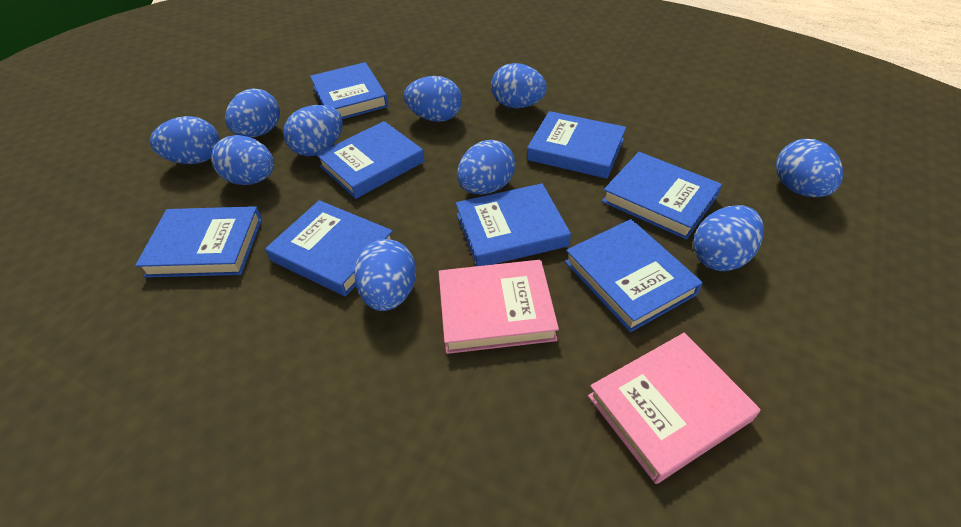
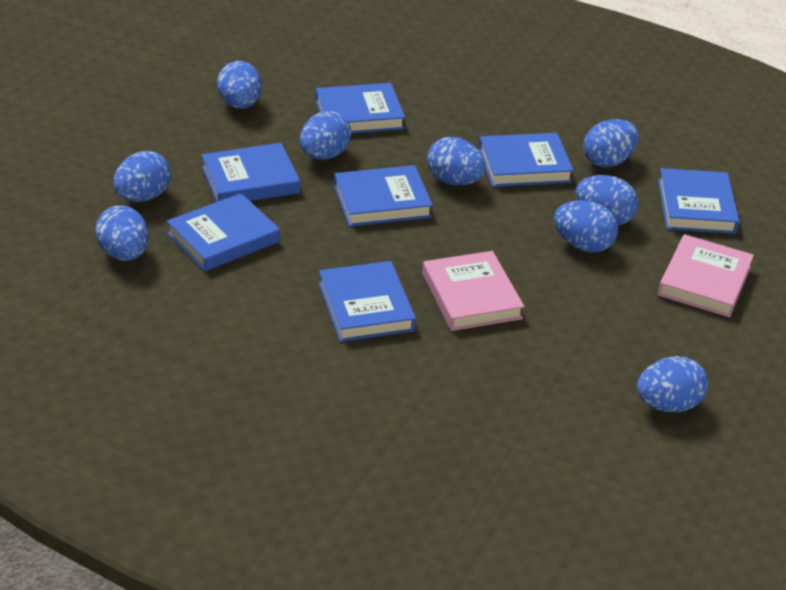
blue book: 8 -> 7
blue egg: 10 -> 9

